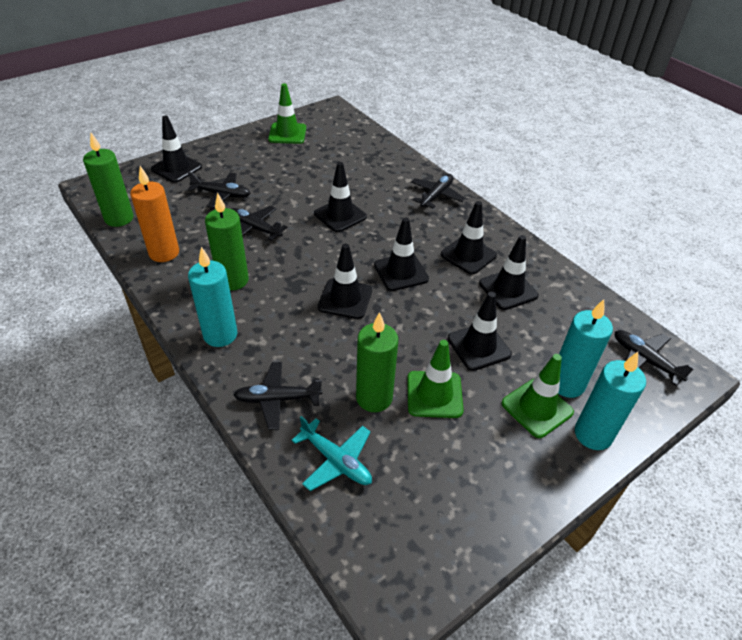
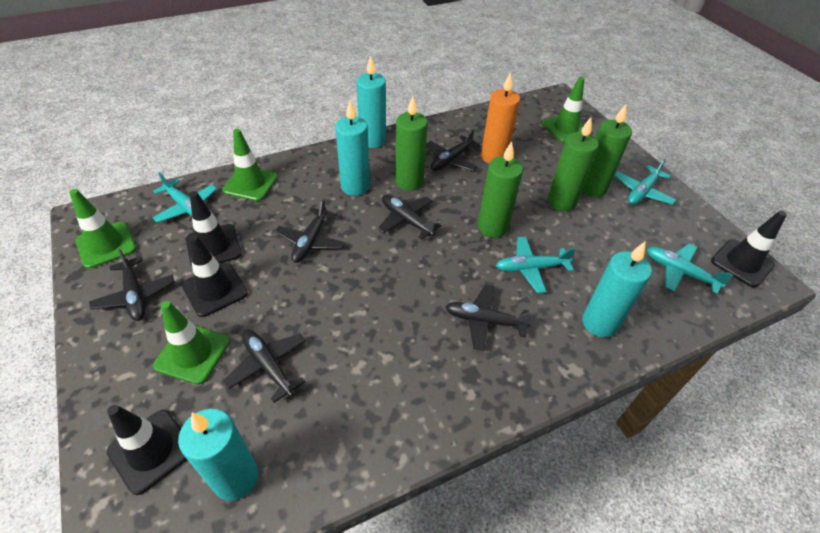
black plane: 5 -> 6
black traffic cone: 7 -> 4
green candle: 3 -> 4
green traffic cone: 3 -> 4
turquoise candle: 3 -> 4
turquoise plane: 1 -> 4

